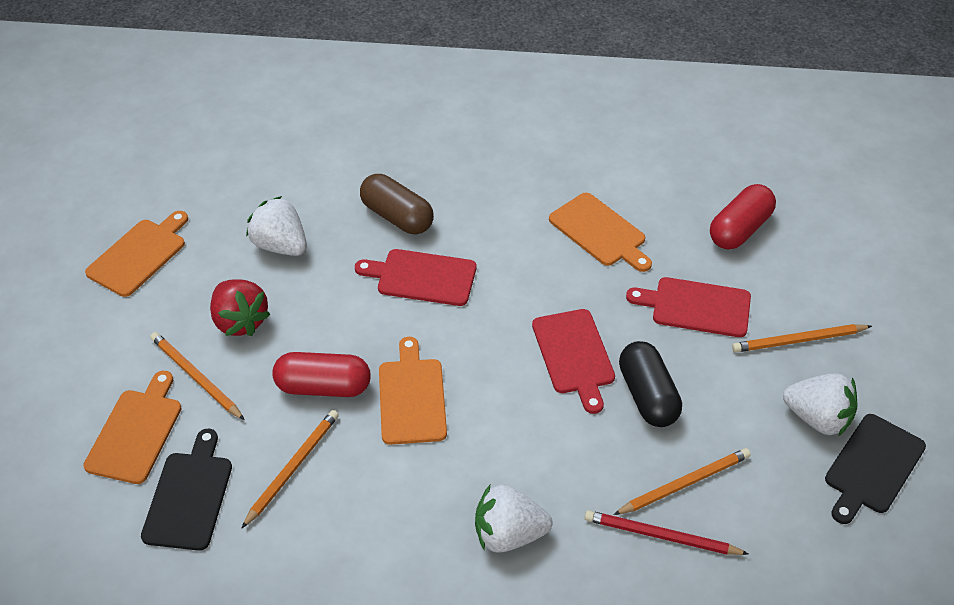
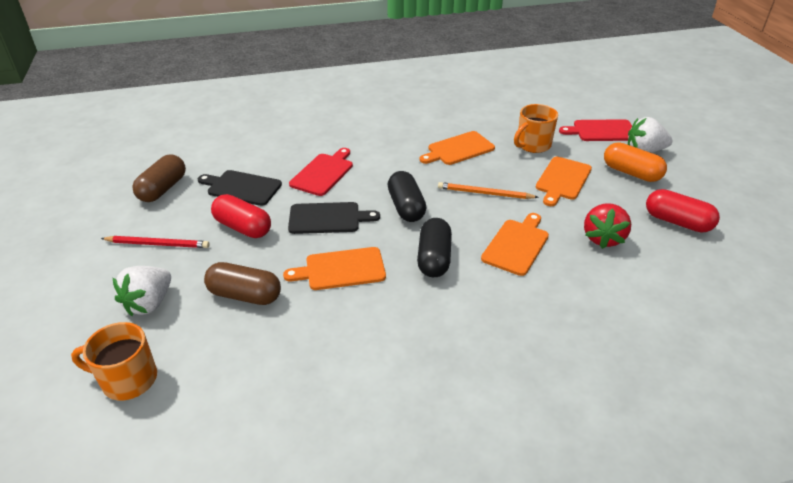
black capsule: 1 -> 2
brown capsule: 1 -> 2
orange capsule: 0 -> 1
orange mug: 0 -> 2
orange pencil: 4 -> 1
red cutting board: 3 -> 2
white strawberry: 3 -> 2

